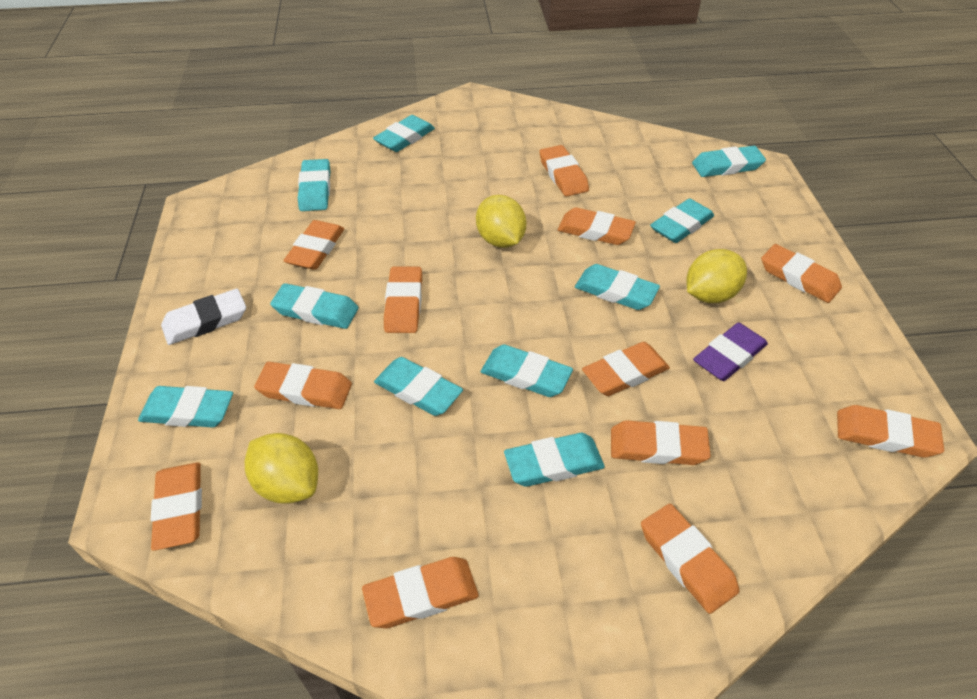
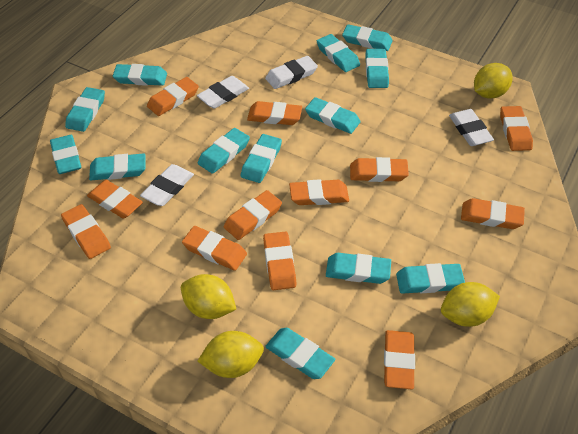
purple eraser: 1 -> 0
turquoise eraser: 10 -> 13
white eraser: 1 -> 4
yellow lemon: 3 -> 4

